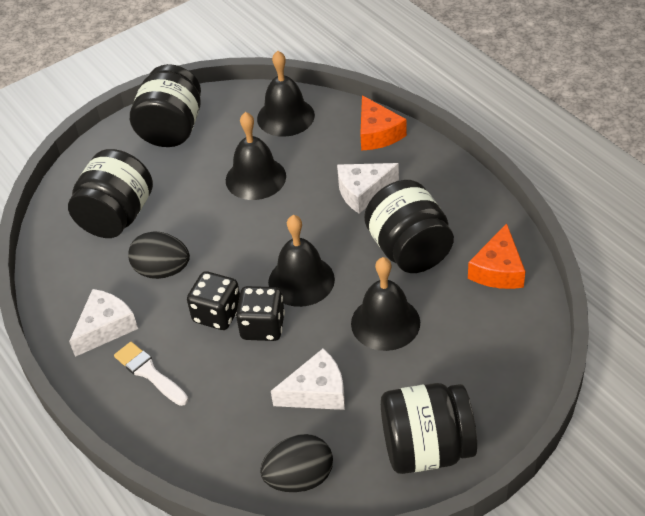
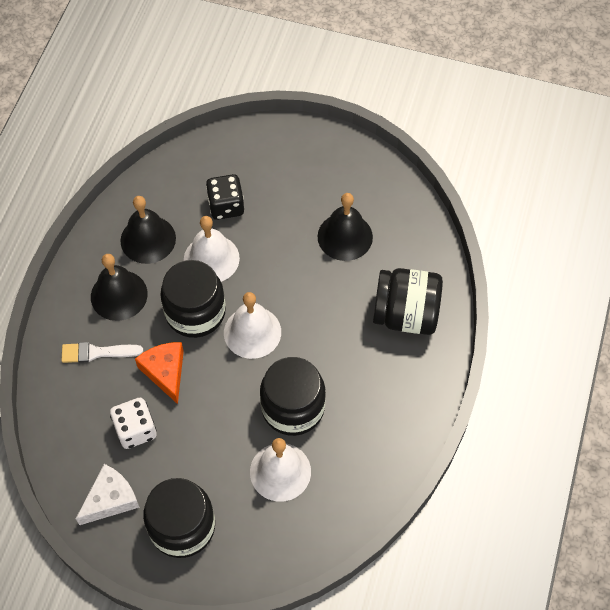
black bell: 4 -> 3
black dice: 2 -> 1
black egg: 2 -> 0
orange cheese: 2 -> 1
white bell: 0 -> 3
white cheese: 3 -> 1
white dice: 0 -> 1

